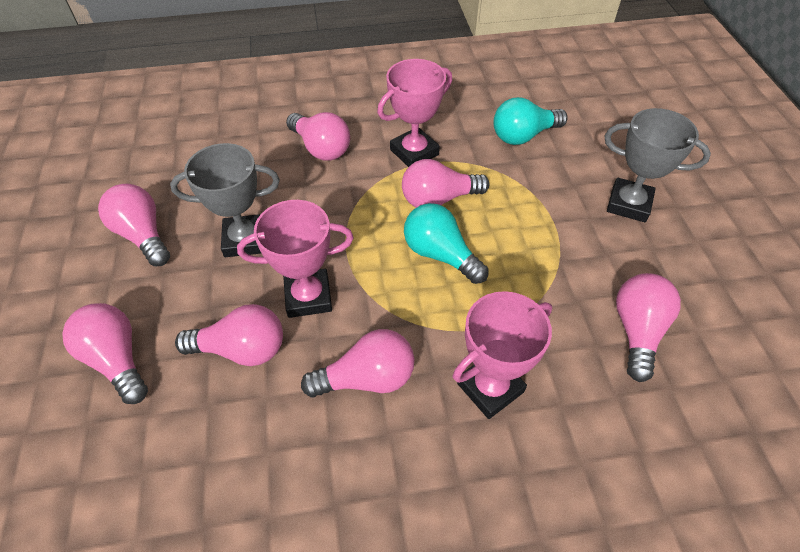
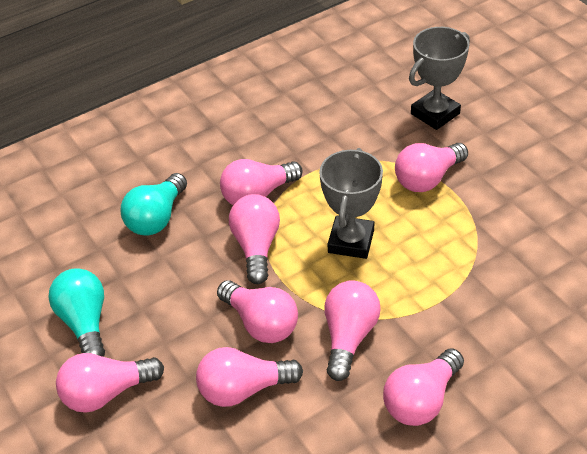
pink light bulb: 7 -> 8
pink trophy: 3 -> 0

